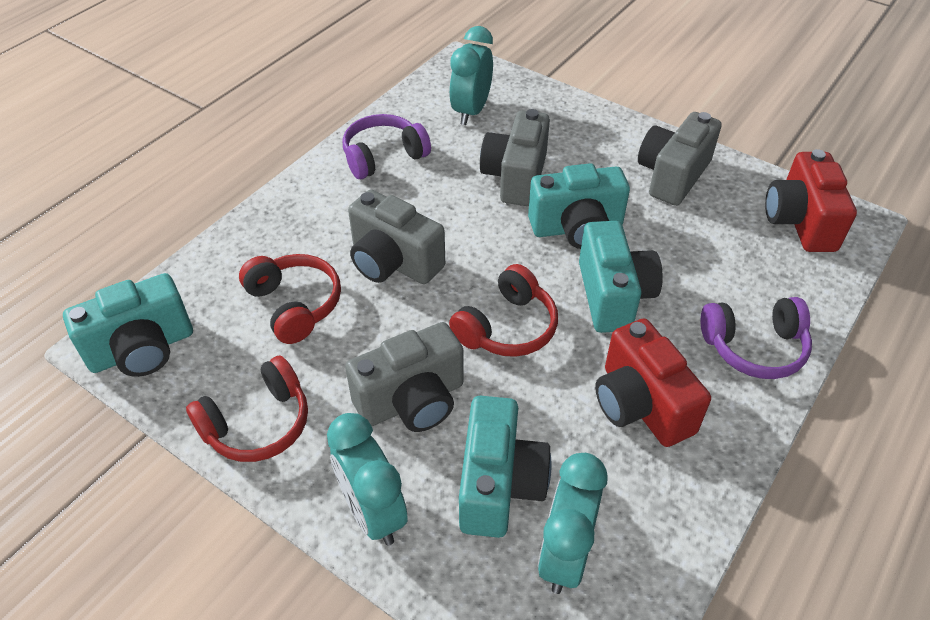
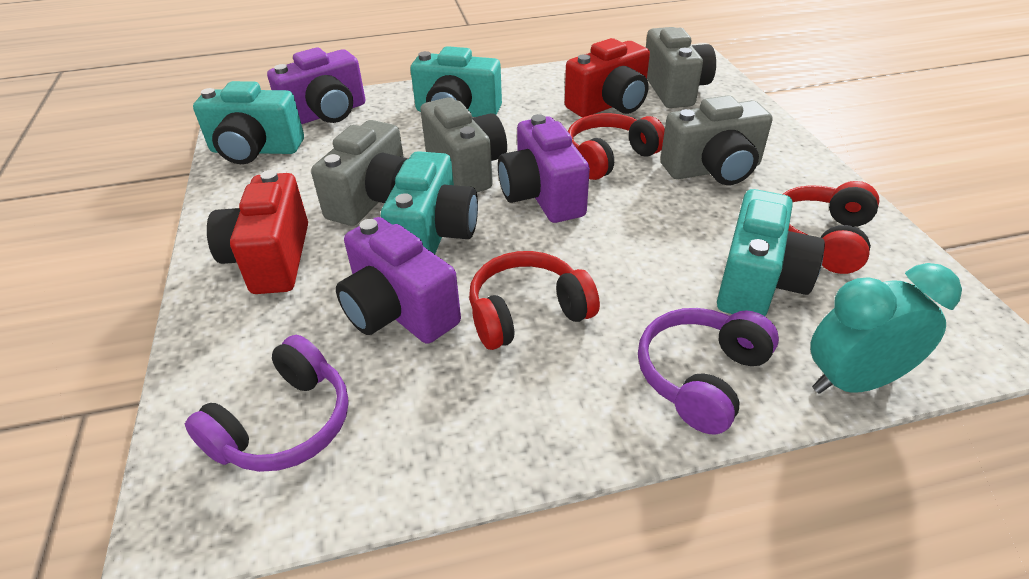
purple camera: 0 -> 3
turquoise clock: 3 -> 1

